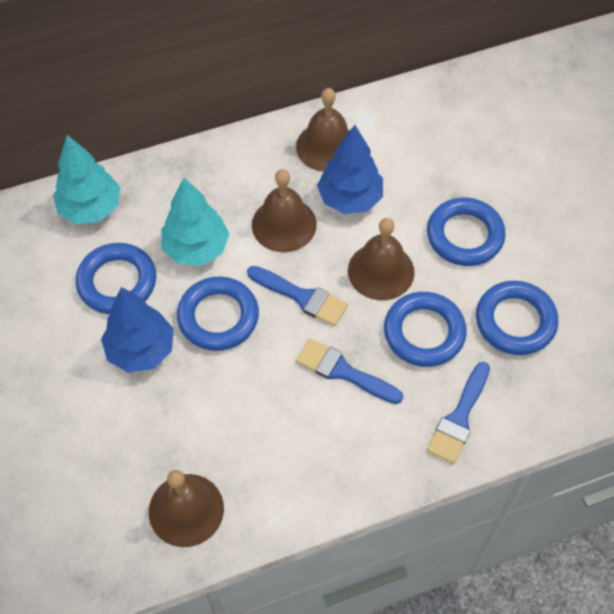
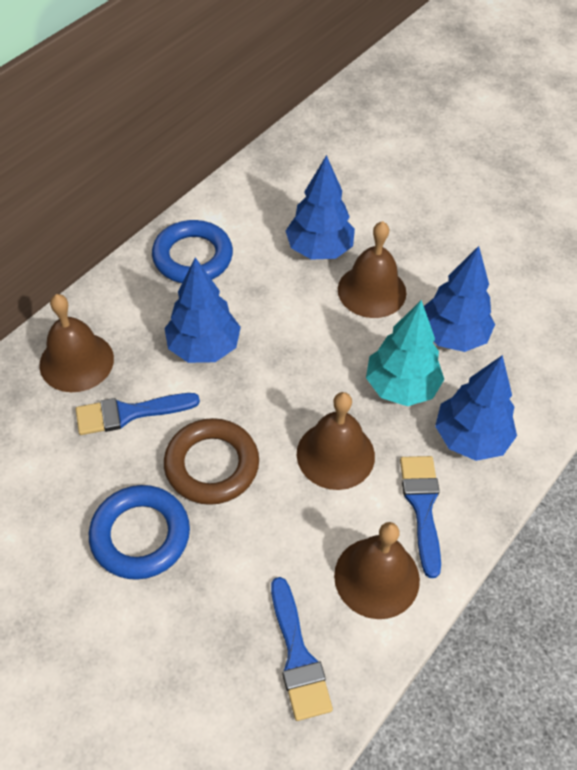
blue ring: 5 -> 2
blue tree: 2 -> 4
brown ring: 0 -> 1
turquoise tree: 2 -> 1

